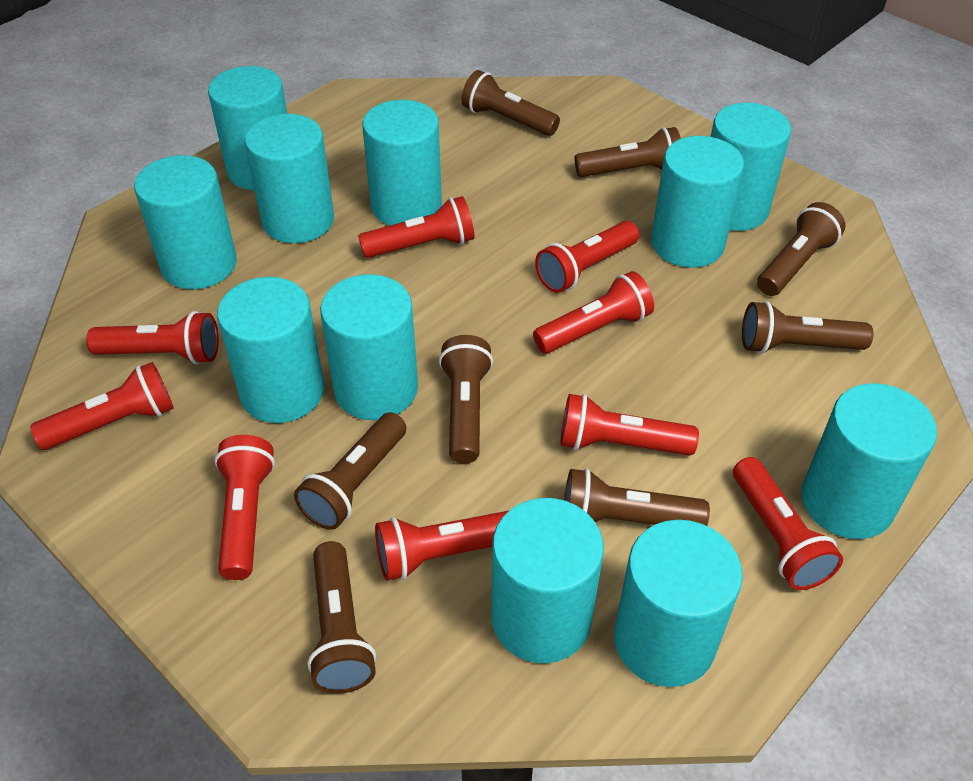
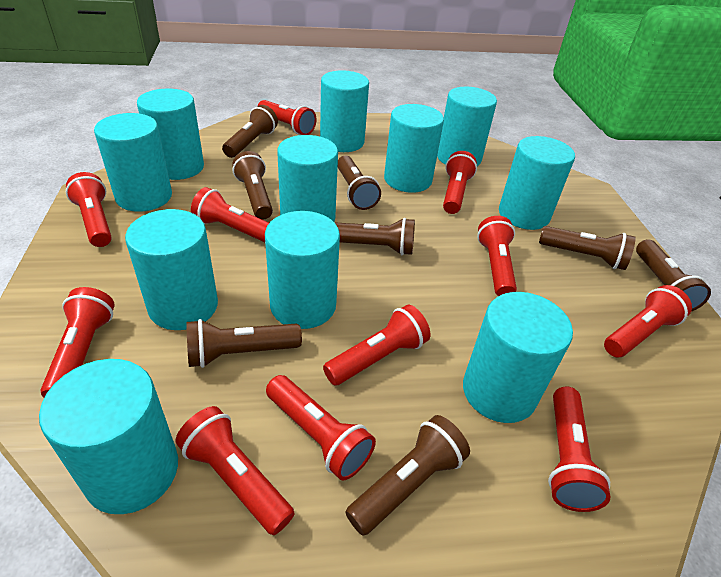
red flashlight: 9 -> 11

